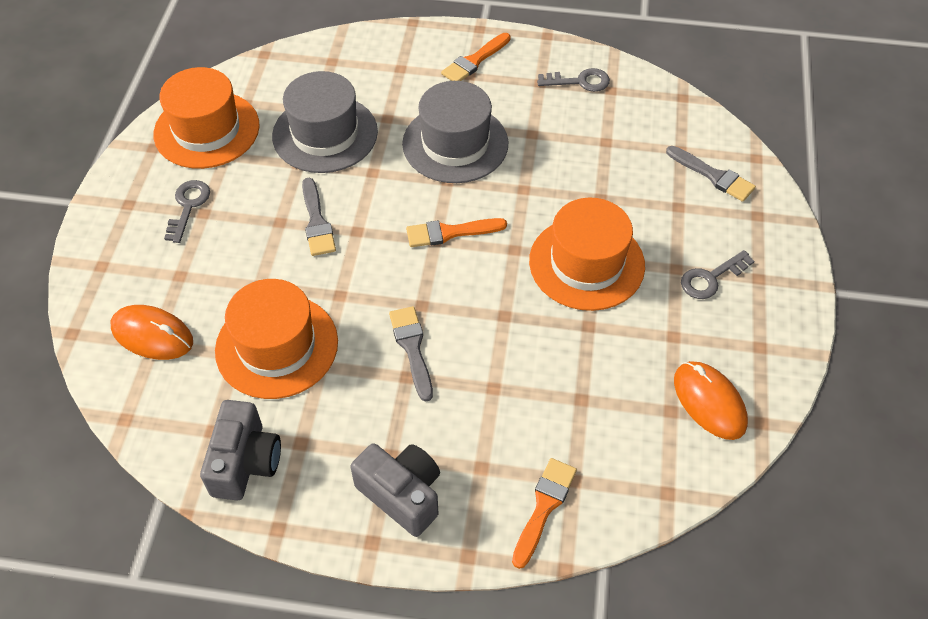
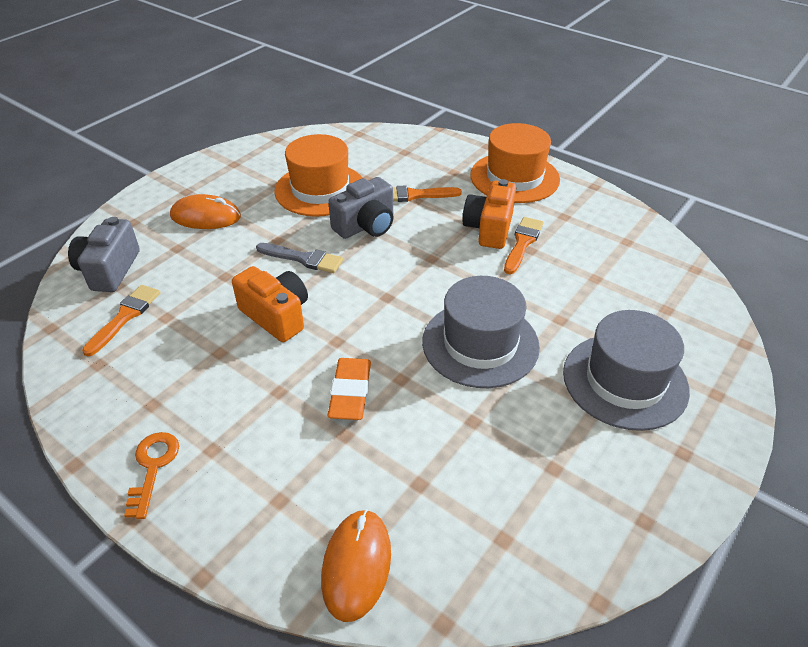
grey brush: 3 -> 1
grey key: 3 -> 0
orange camera: 0 -> 2
orange eraser: 0 -> 1
orange hat: 3 -> 2
orange key: 0 -> 1

